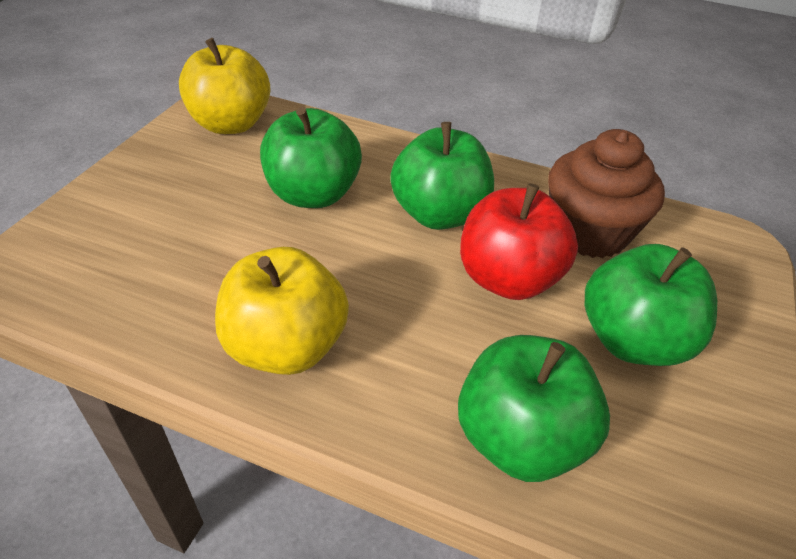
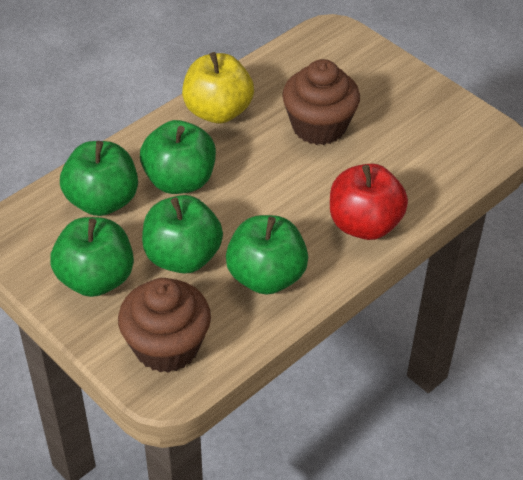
brown cupcake: 1 -> 2
green apple: 4 -> 5
yellow apple: 2 -> 1

